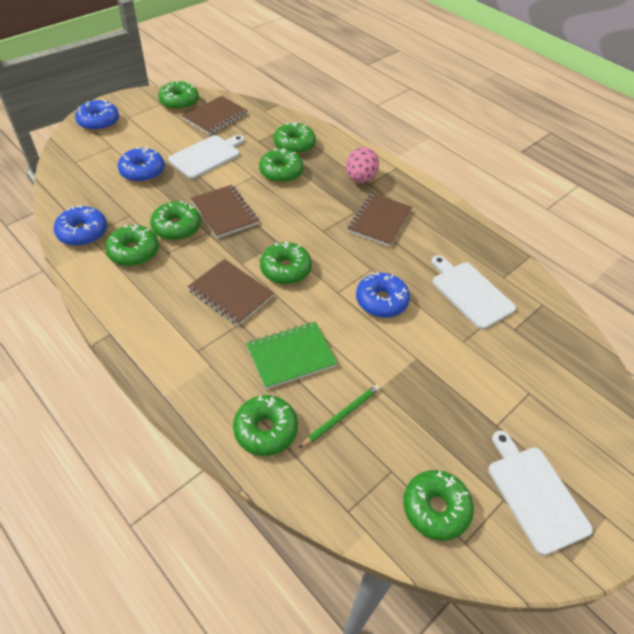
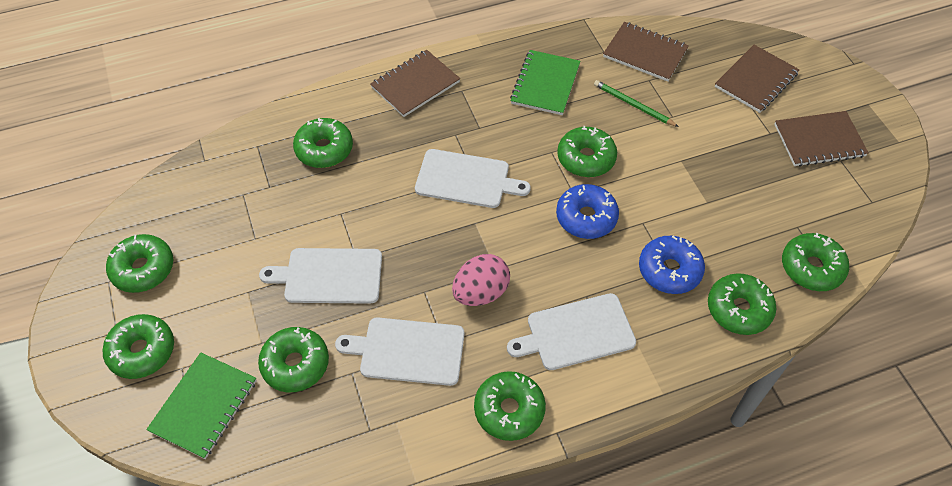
blue donut: 4 -> 2
green notebook: 1 -> 2
white cutting board: 3 -> 4

